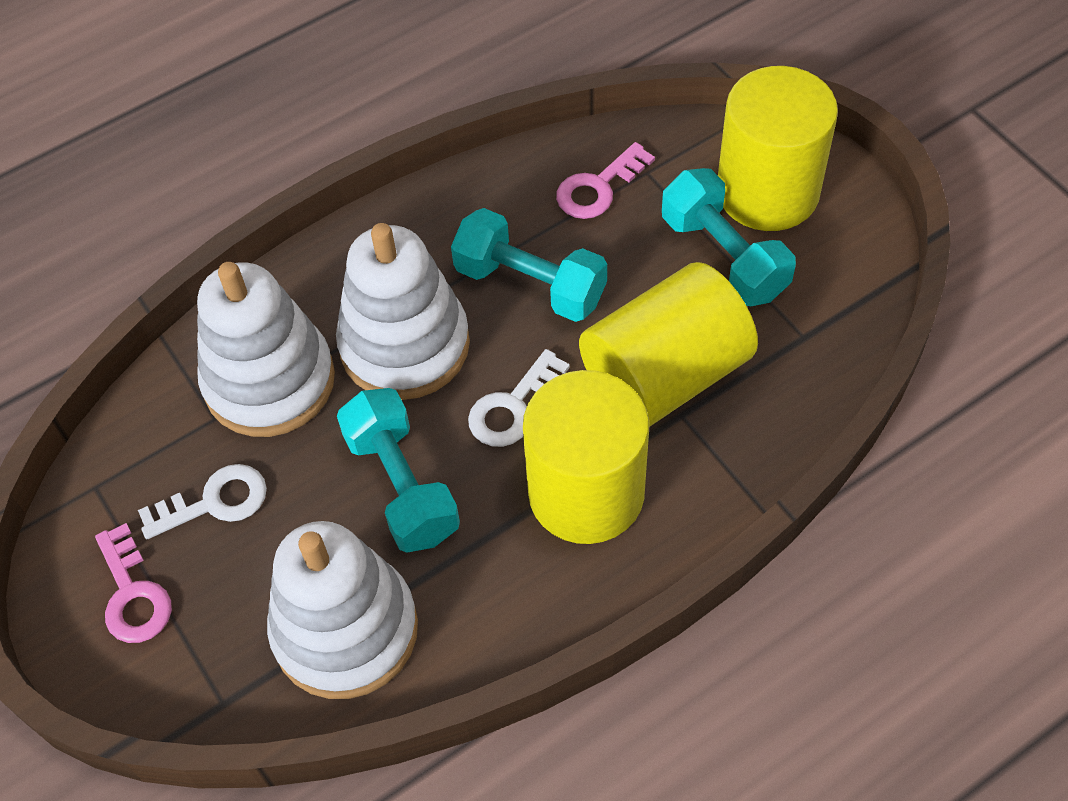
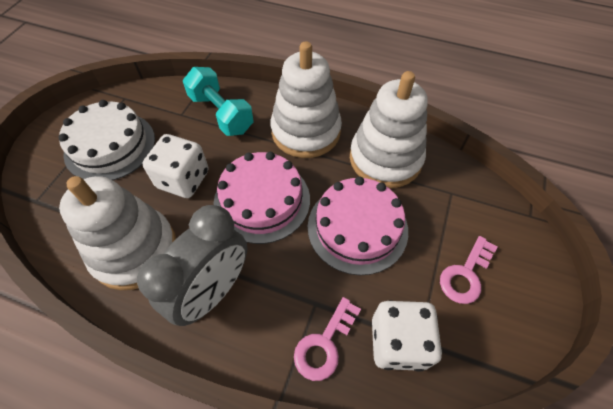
grey clock: 0 -> 1
pink cake: 0 -> 2
turquoise dumbbell: 3 -> 1
white cake: 0 -> 1
white dice: 0 -> 2
white key: 2 -> 0
yellow cylinder: 3 -> 0

